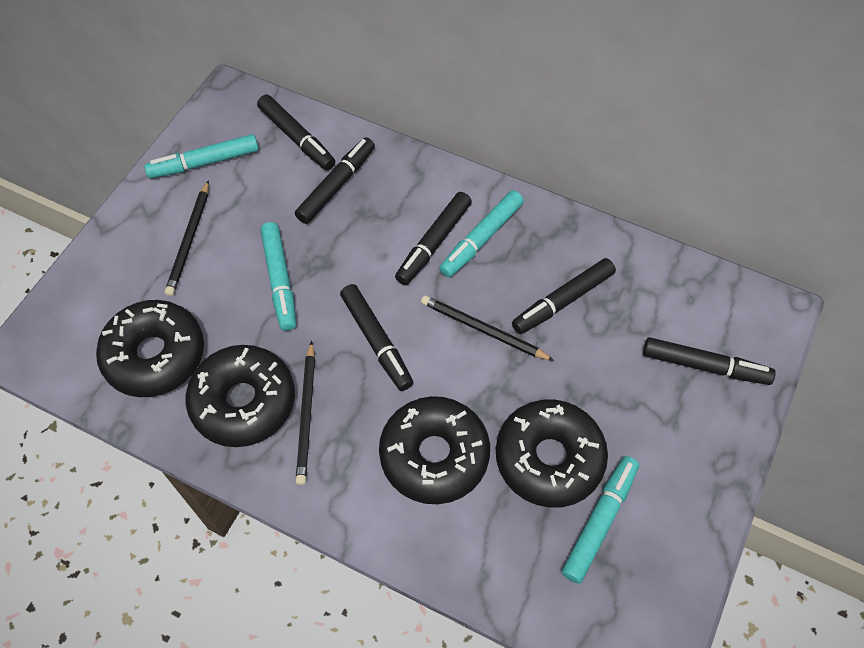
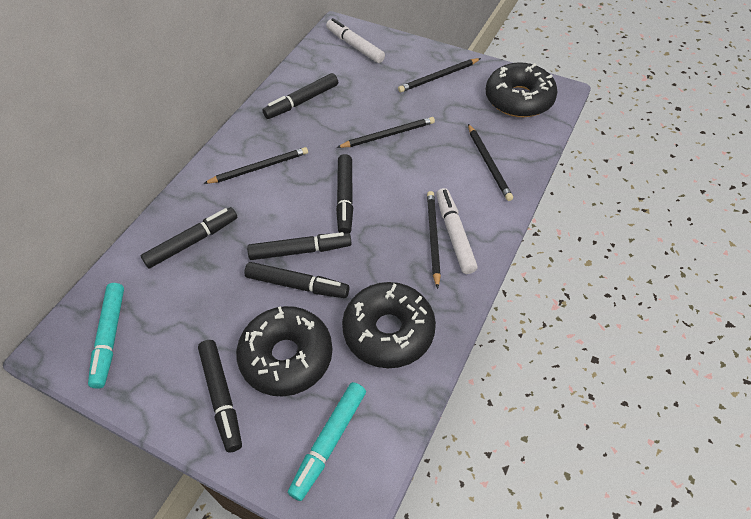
black donut: 4 -> 3
black pencil: 3 -> 5
turquoise marker: 4 -> 2
white marker: 0 -> 2

